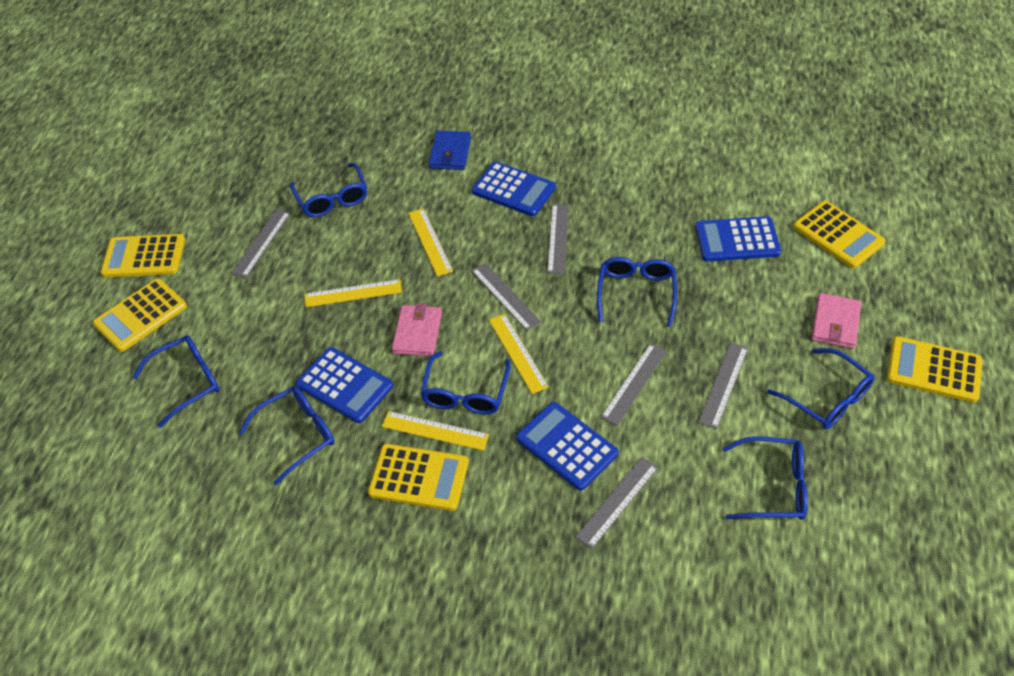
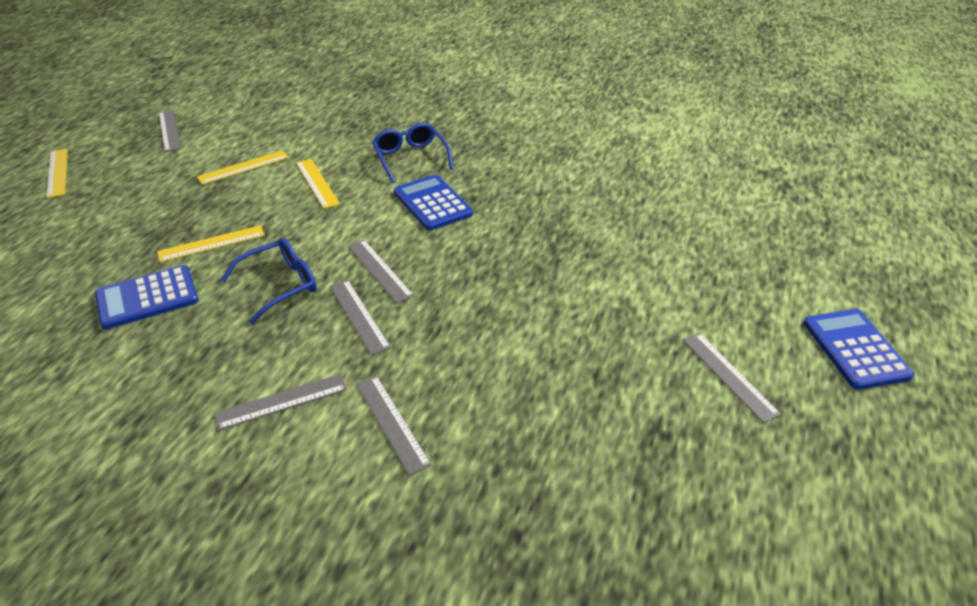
blue calculator: 4 -> 3
blue glasses: 7 -> 2
blue wallet: 1 -> 0
pink wallet: 2 -> 0
yellow calculator: 5 -> 0

